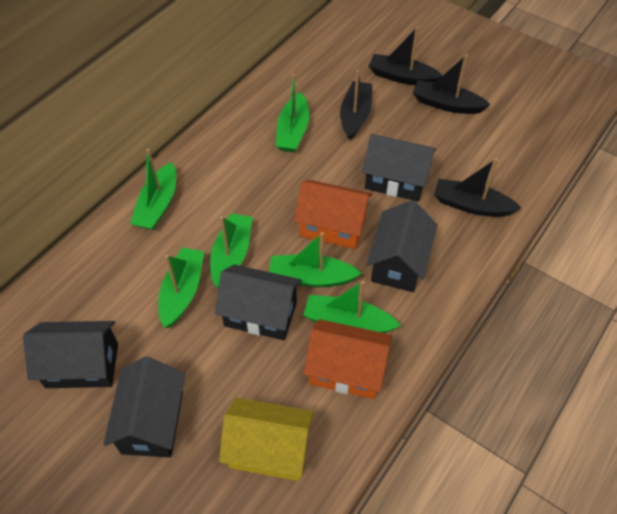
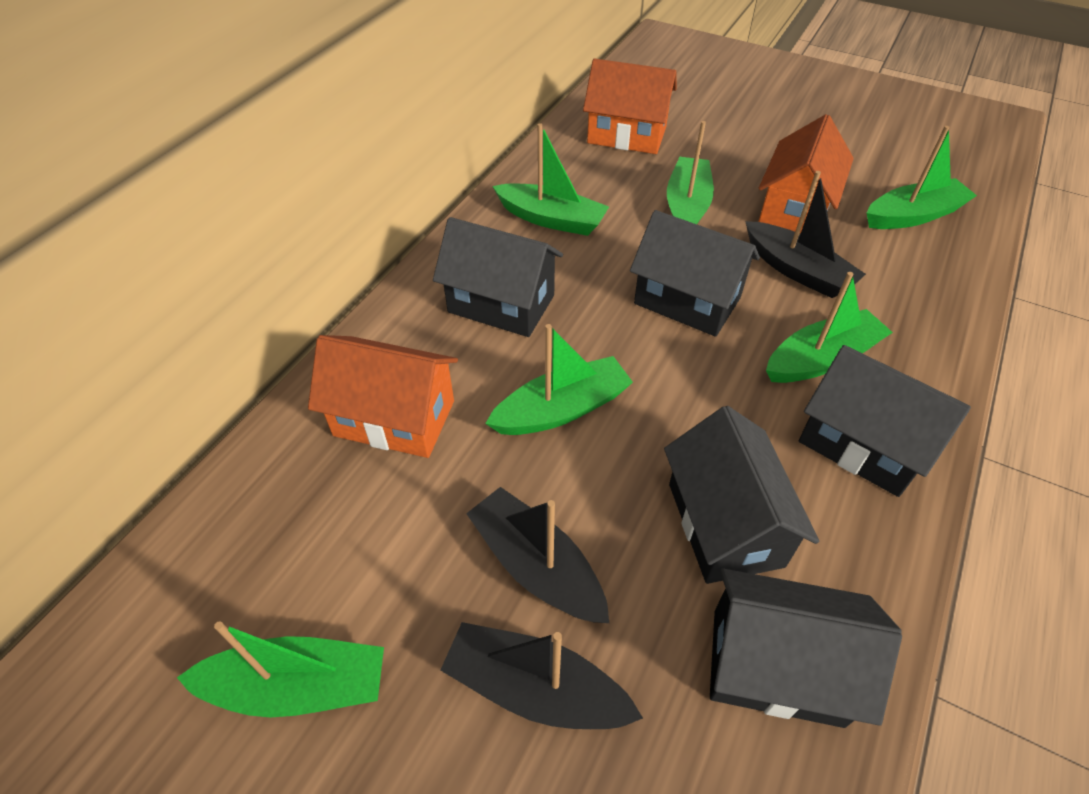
black boat: 4 -> 3
orange house: 2 -> 3
yellow house: 1 -> 0

